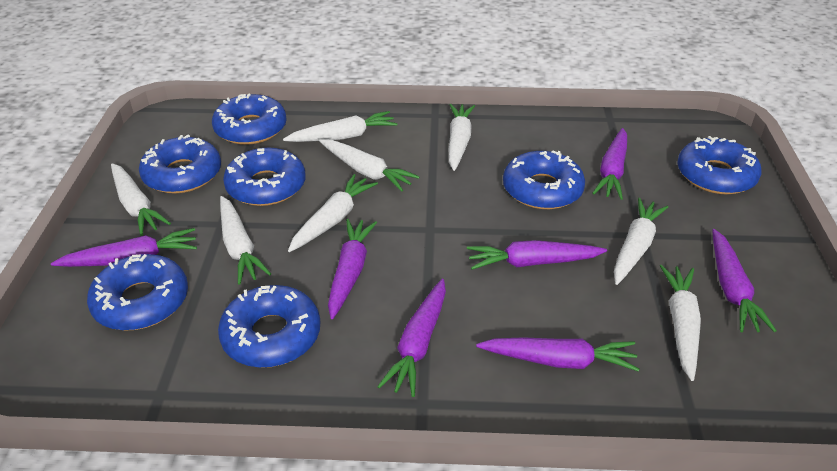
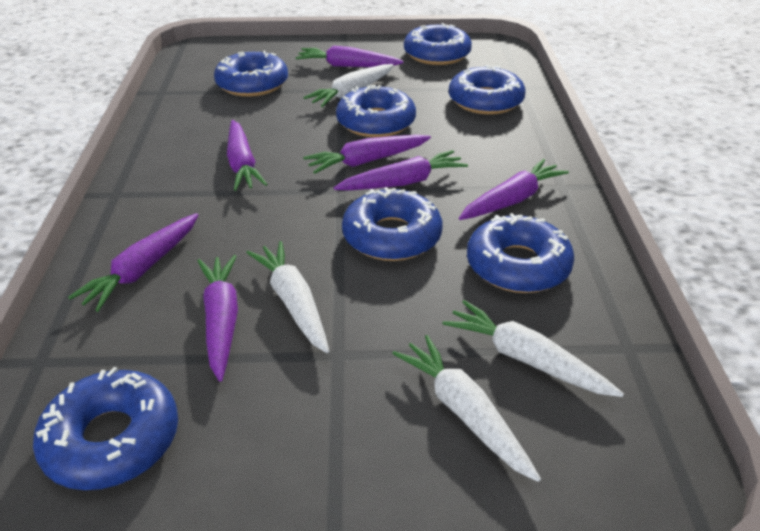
white carrot: 8 -> 4

